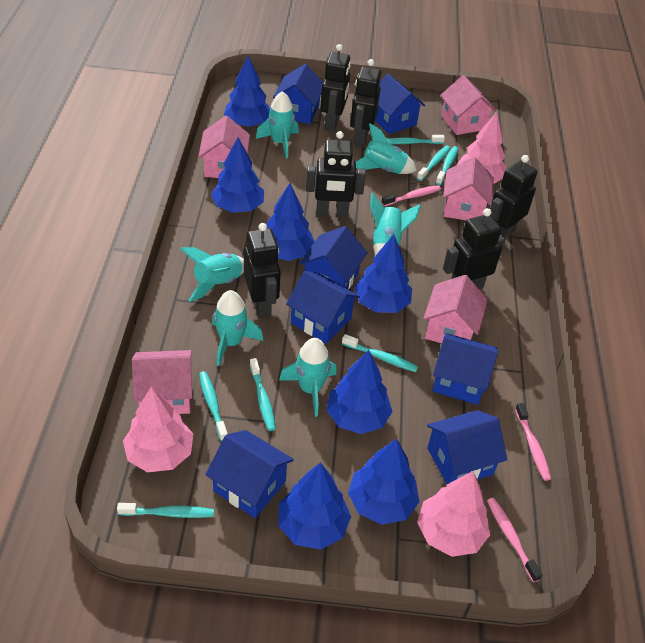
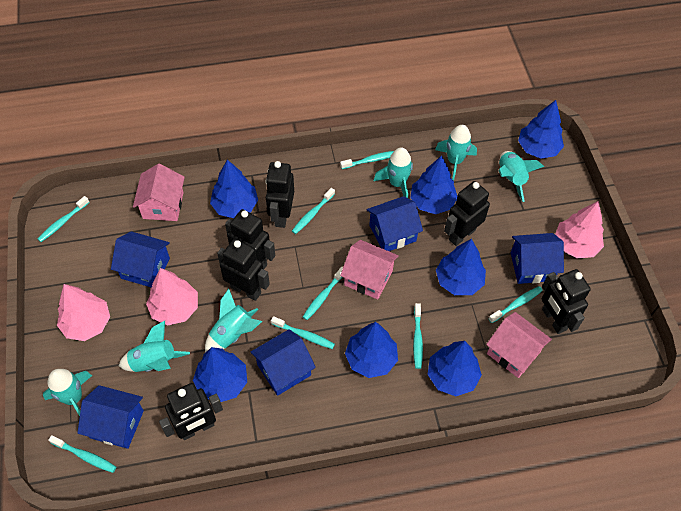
blue house: 7 -> 5
pink house: 5 -> 3
pink toothbrush: 3 -> 0
turquoise toothbrush: 7 -> 8

